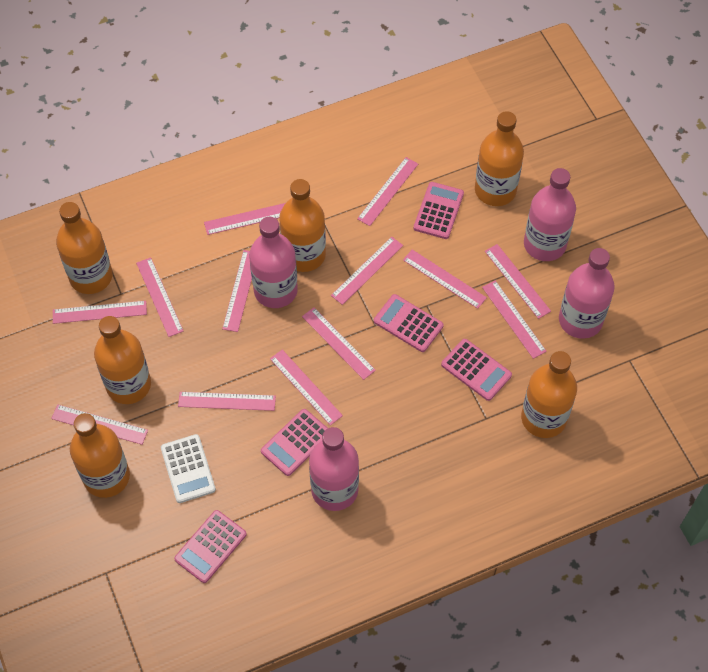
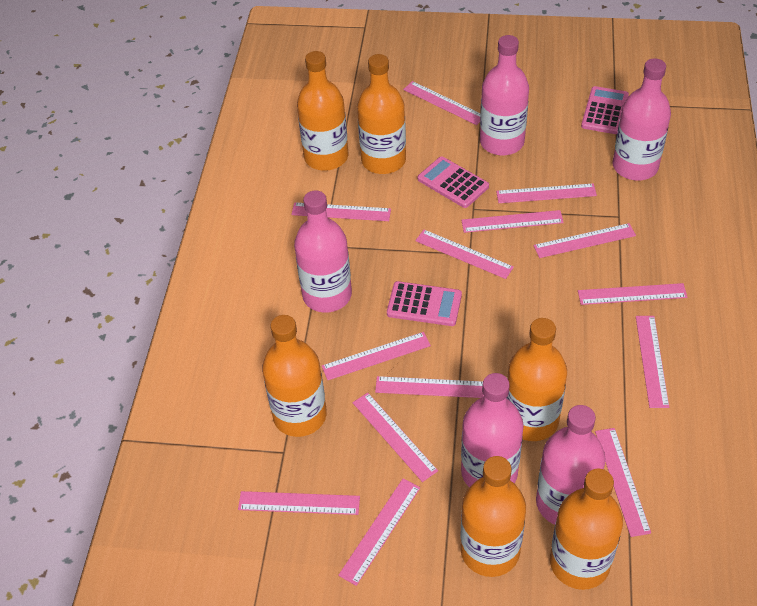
pink bottle: 4 -> 5
pink calculator: 5 -> 3
pink ruler: 13 -> 14
white calculator: 1 -> 0

